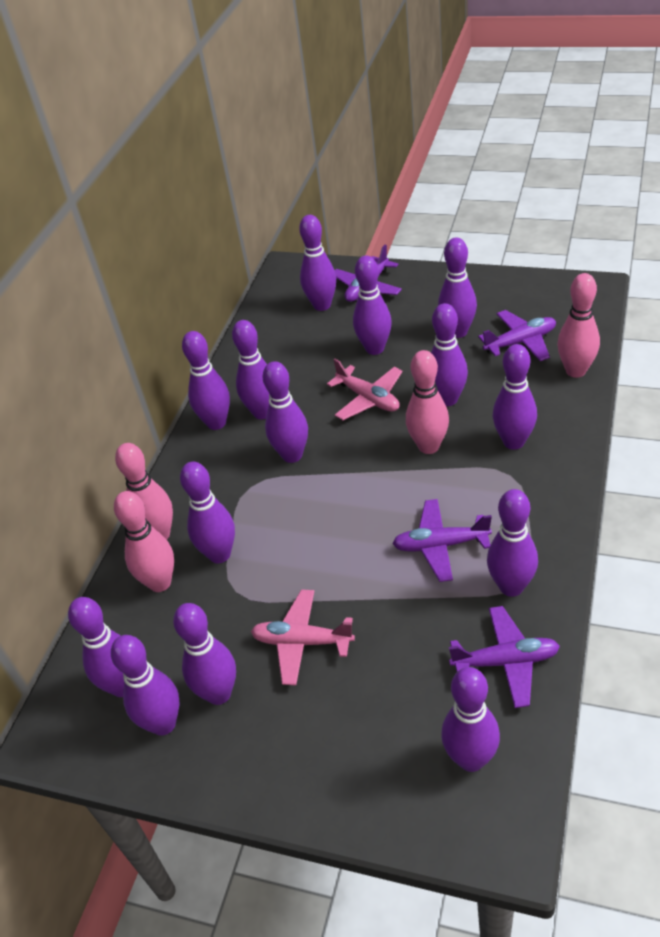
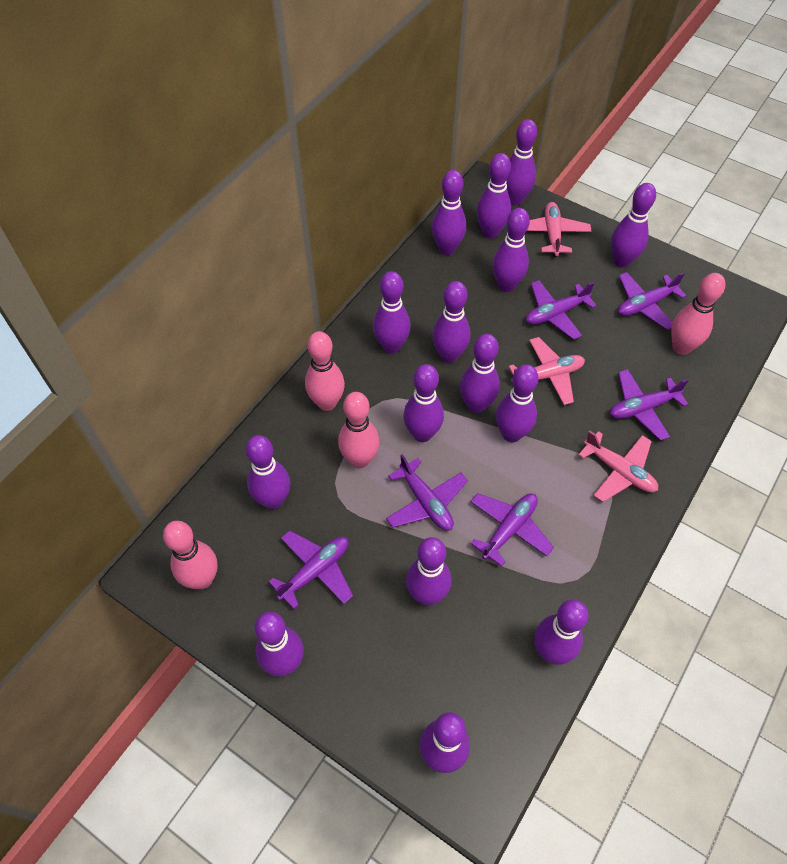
pink plane: 2 -> 3
purple bowling pin: 14 -> 15
purple plane: 4 -> 6

